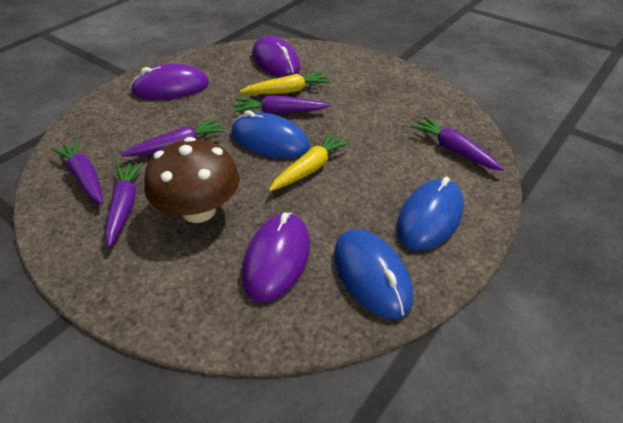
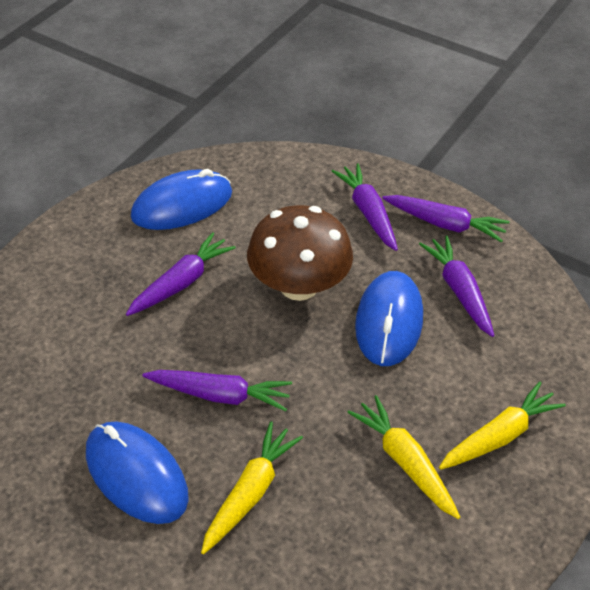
purple mouse: 3 -> 0
yellow carrot: 2 -> 3

